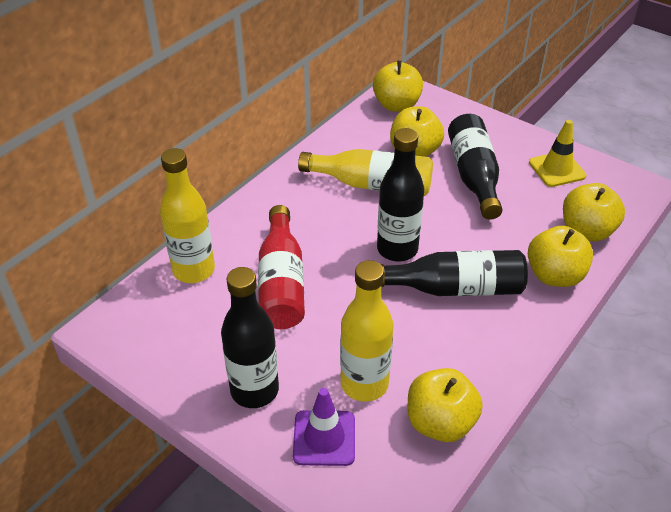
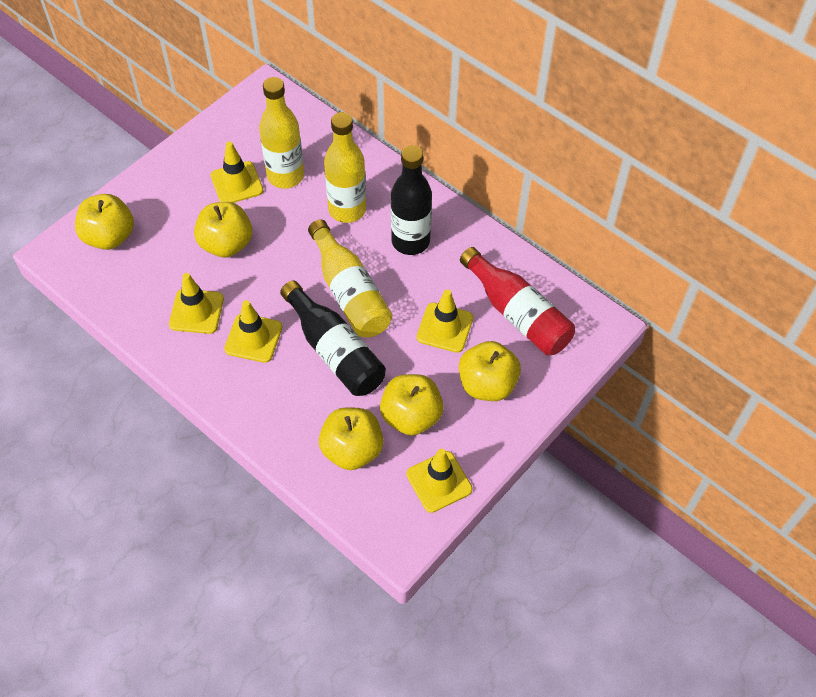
black bottle: 4 -> 2
purple traffic cone: 1 -> 0
yellow traffic cone: 1 -> 5

